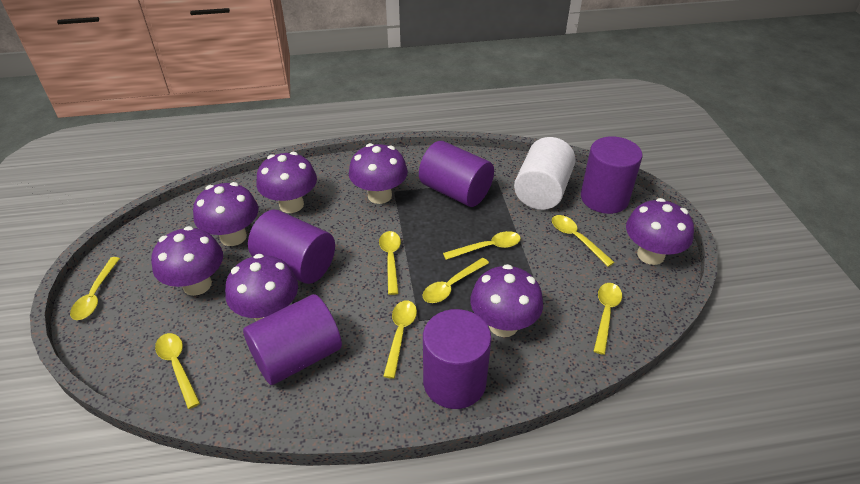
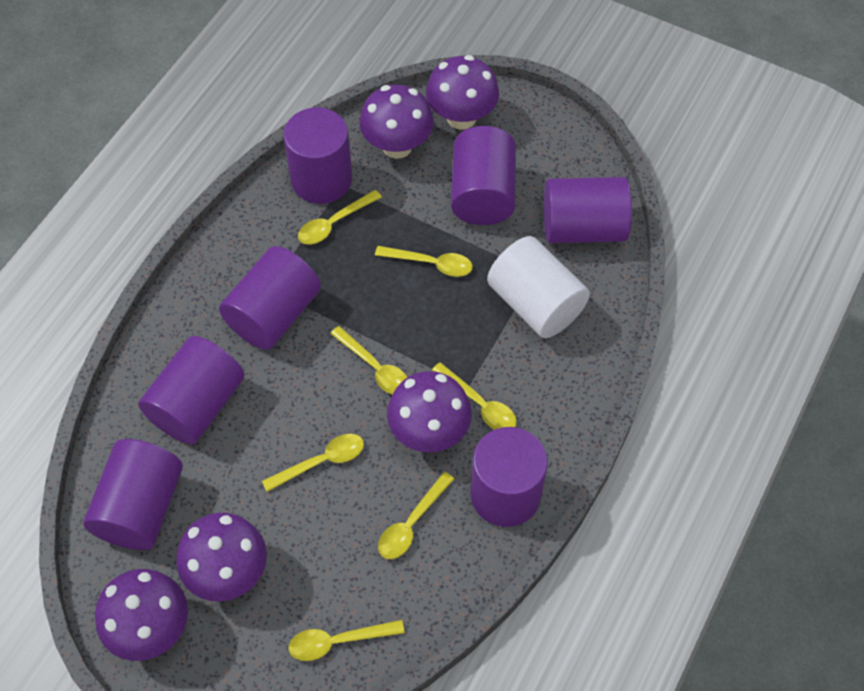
purple cylinder: 5 -> 7
purple mushroom: 7 -> 5
yellow spoon: 8 -> 7

